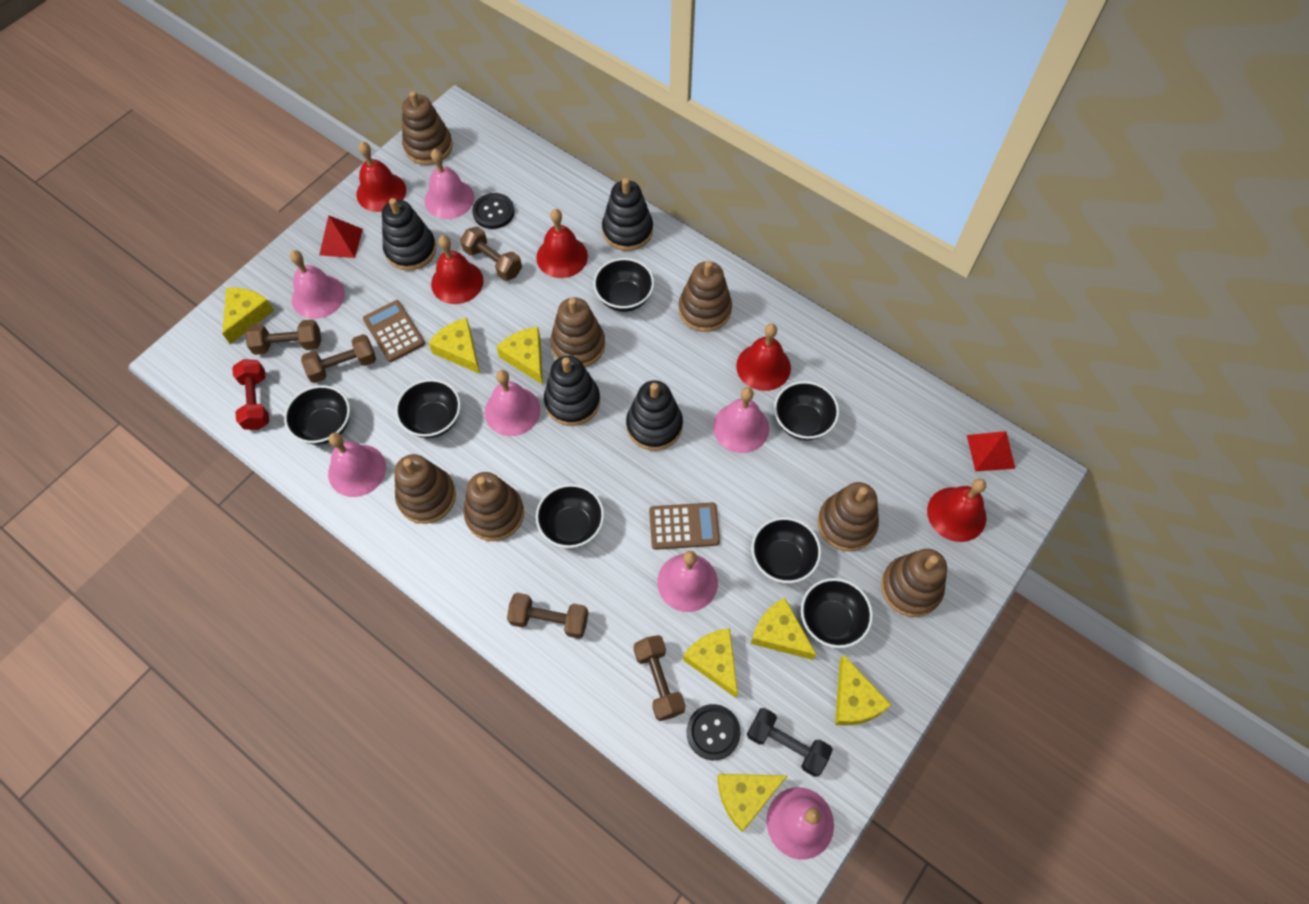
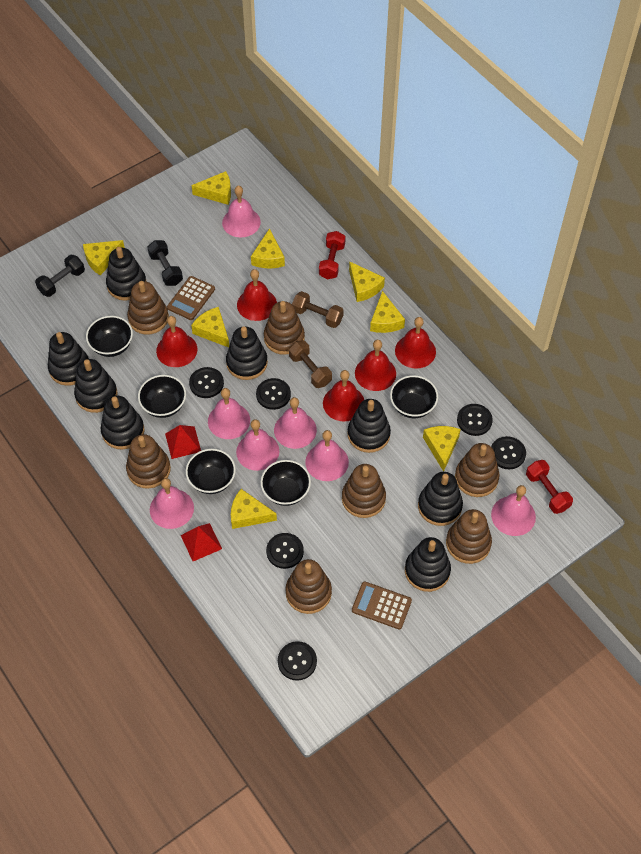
black bowl: 7 -> 5
black button: 2 -> 6
black dumbbell: 1 -> 2
black stacking toy: 4 -> 8
brown dumbbell: 5 -> 2
red dumbbell: 1 -> 2
yellow cheese: 7 -> 8

